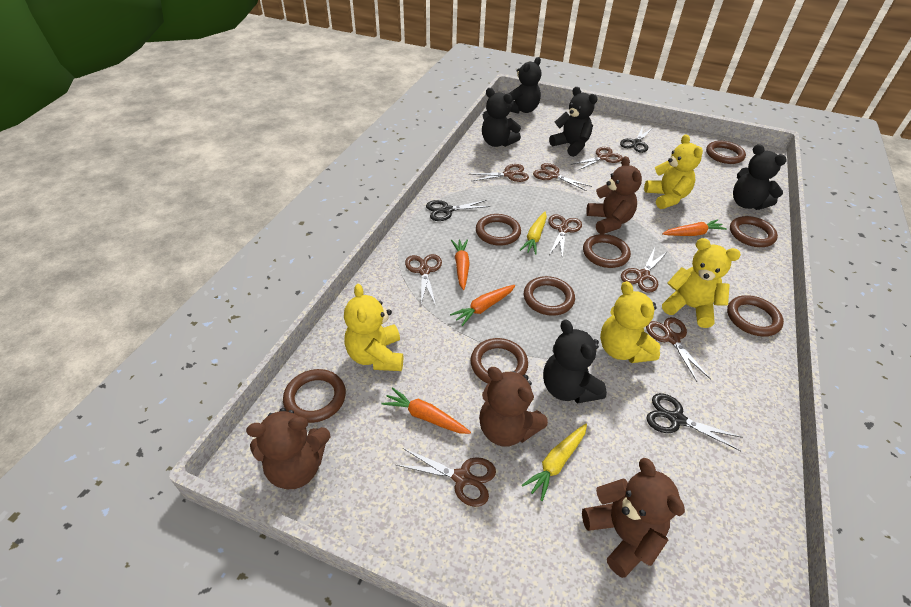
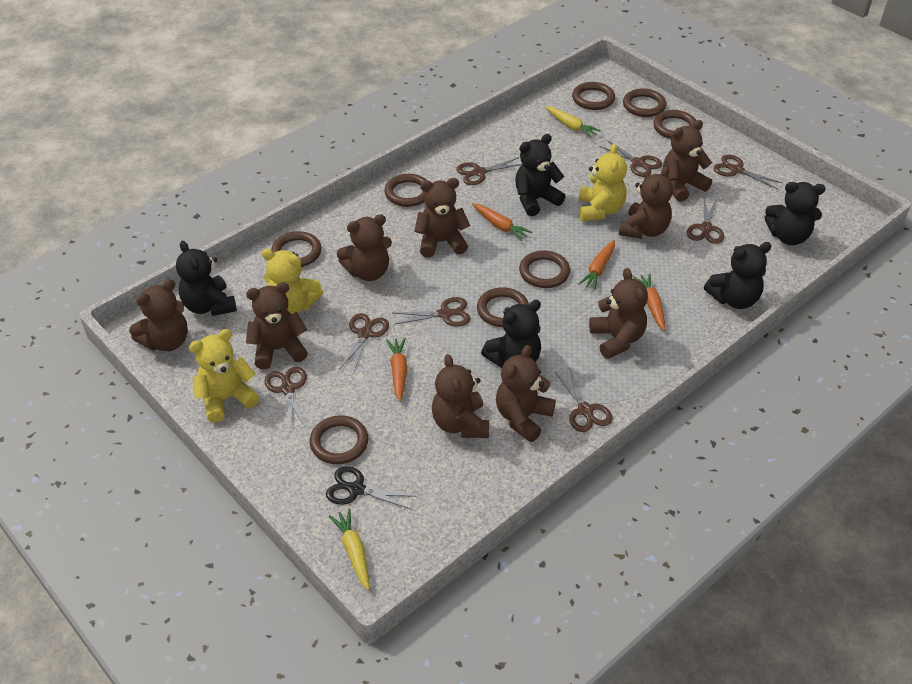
black scissors: 3 -> 1
brown teddy bear: 4 -> 9
yellow teddy bear: 4 -> 3

